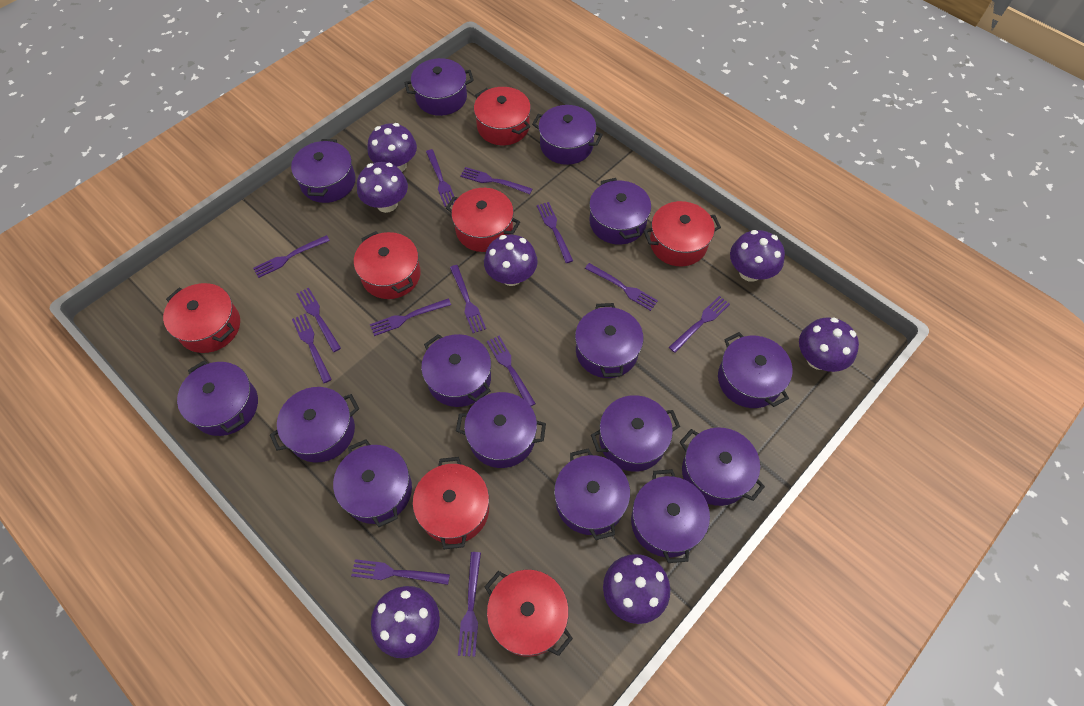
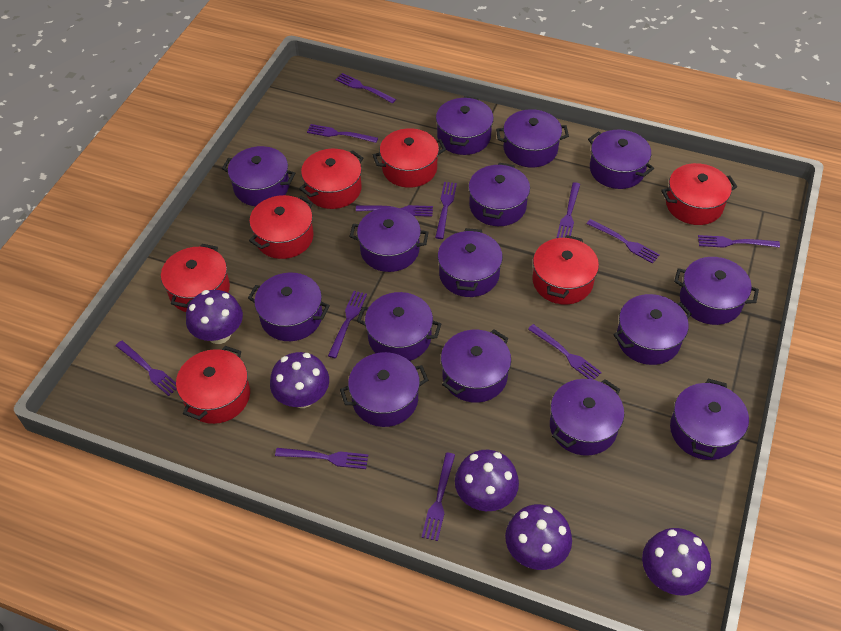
purple fork: 13 -> 12
purple mushroom: 7 -> 5

